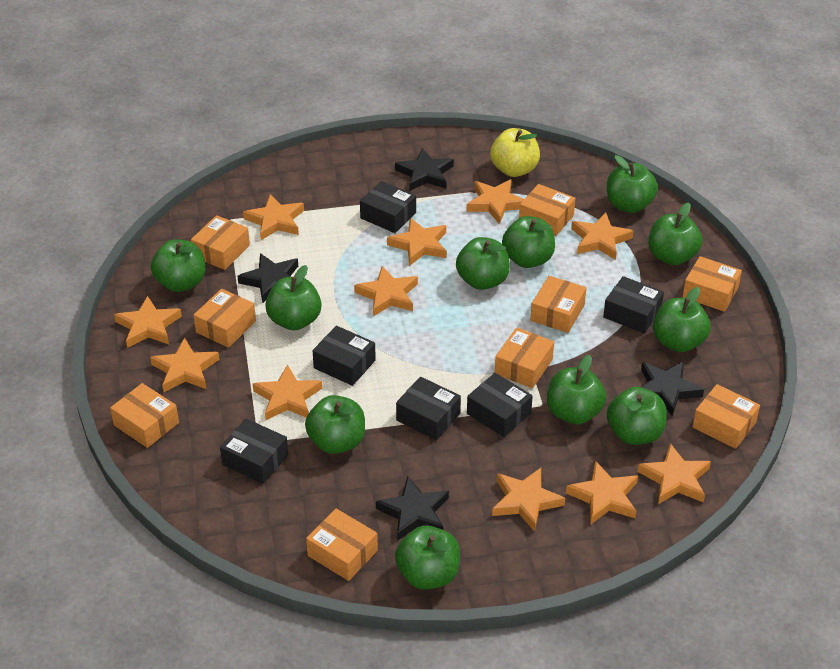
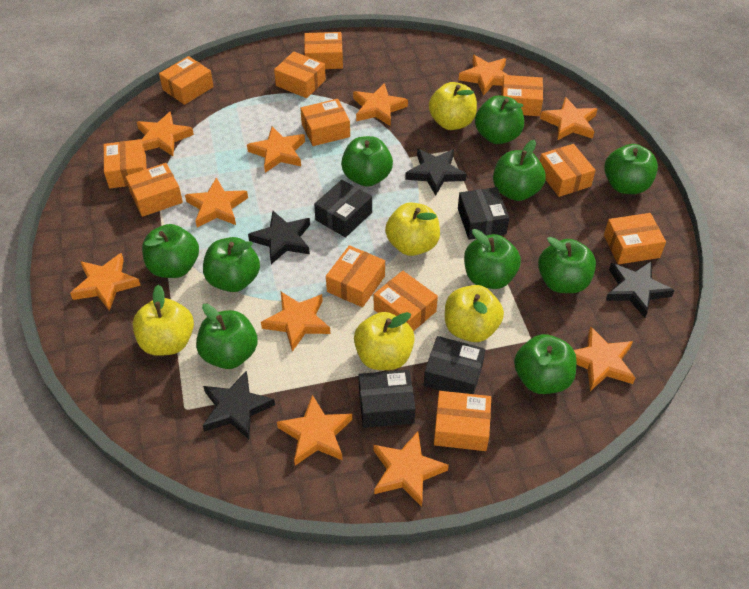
black box: 6 -> 4
green apple: 11 -> 10
orange box: 9 -> 12
yellow apple: 1 -> 5

